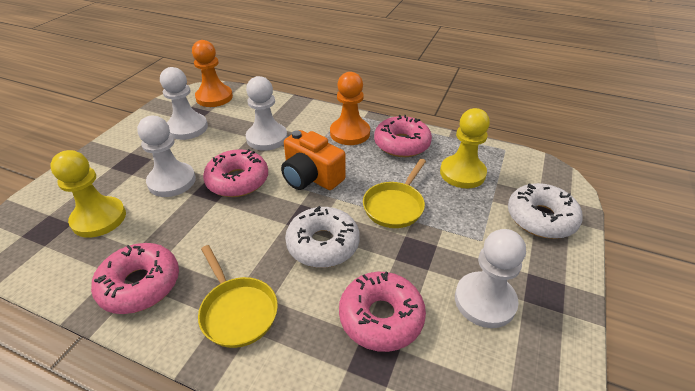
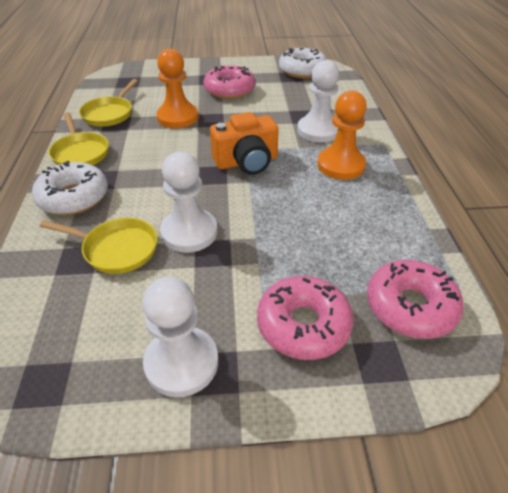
pink donut: 4 -> 3
white pawn: 4 -> 3
yellow pan: 2 -> 3
yellow pawn: 2 -> 0

